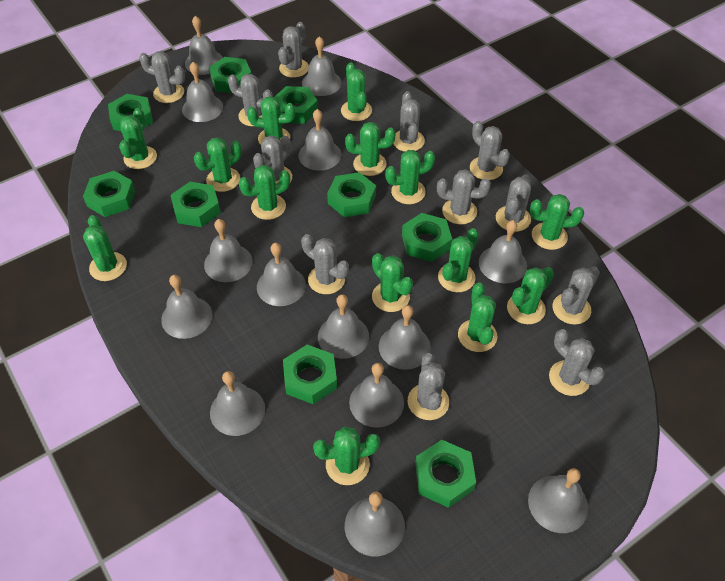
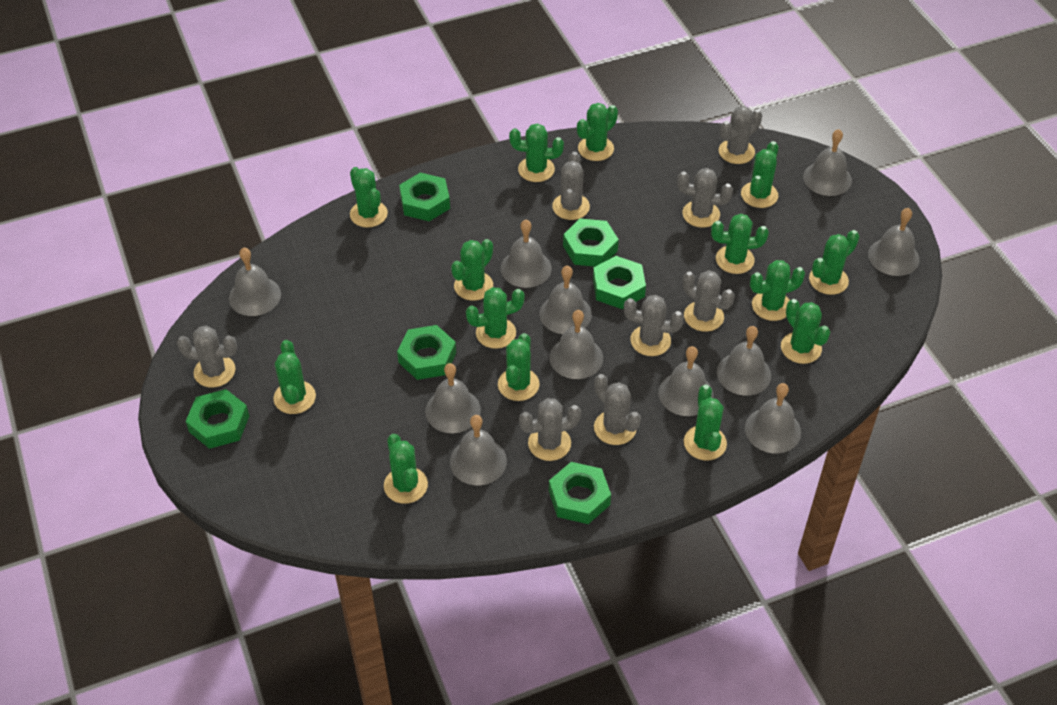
green nut: 9 -> 6
grey bell: 14 -> 11
grey cactus: 12 -> 8

